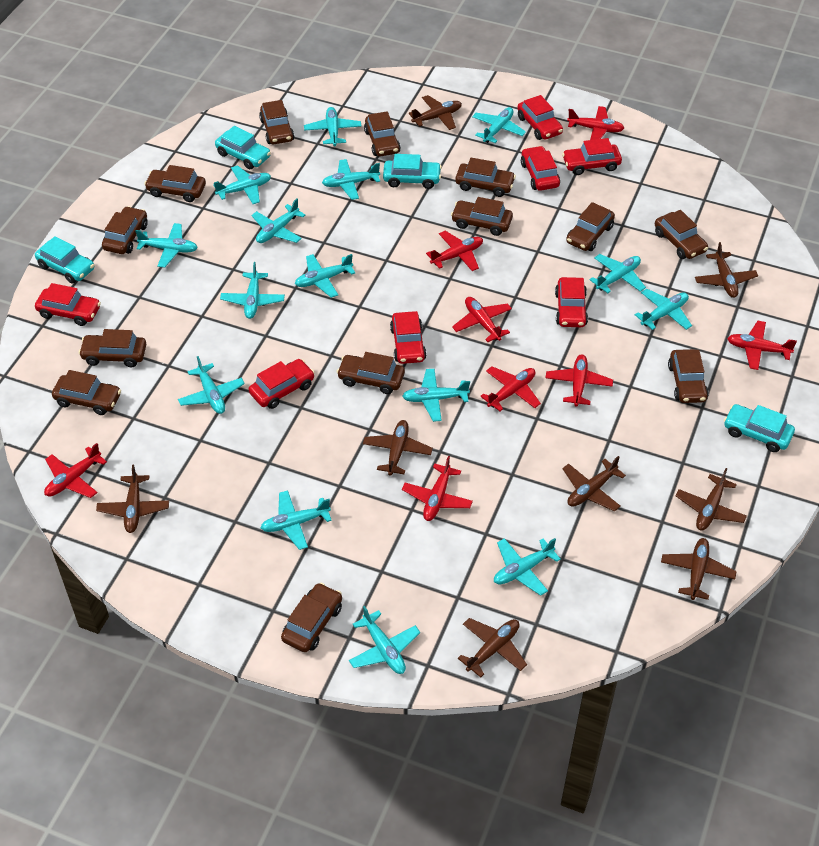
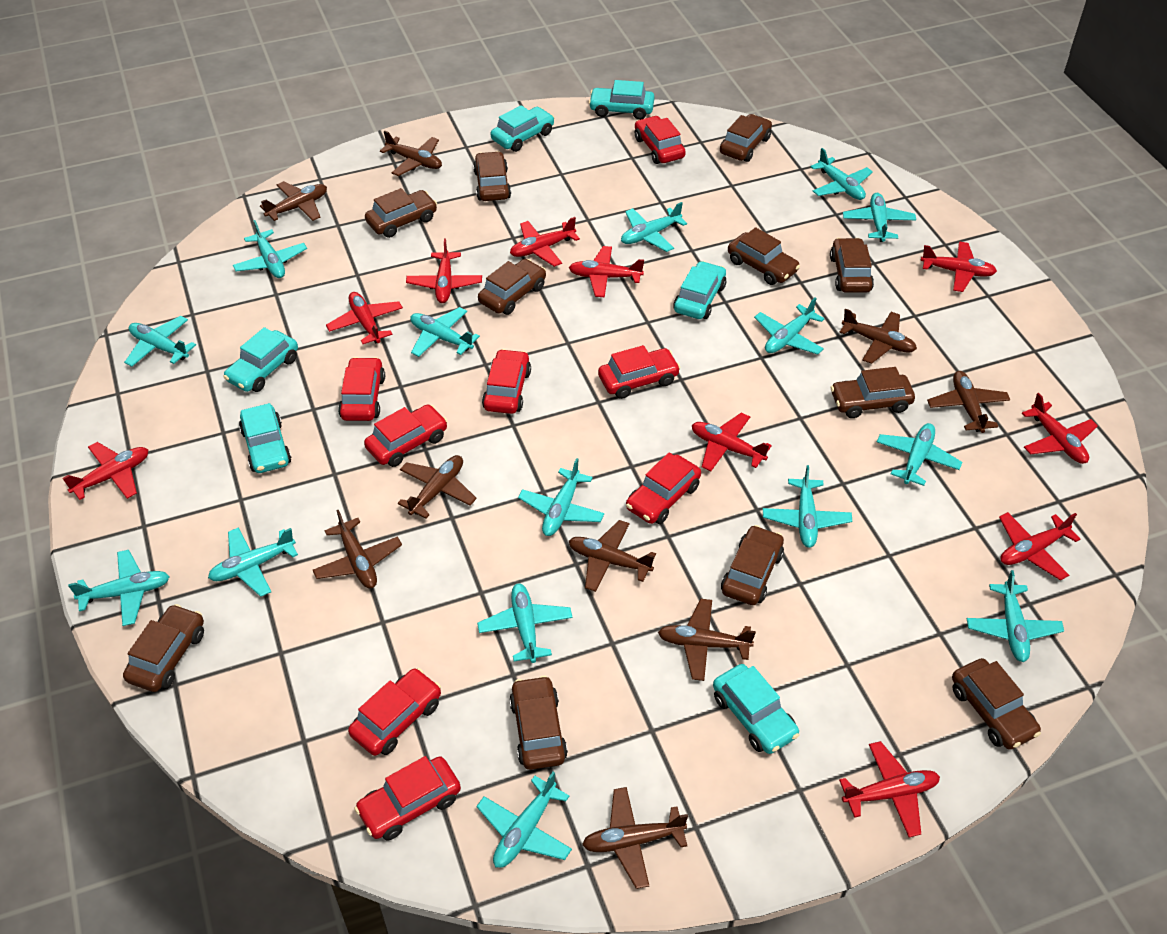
brown car: 13 -> 11
brown plane: 8 -> 9
red car: 7 -> 8
red plane: 8 -> 10
turquoise car: 4 -> 6

